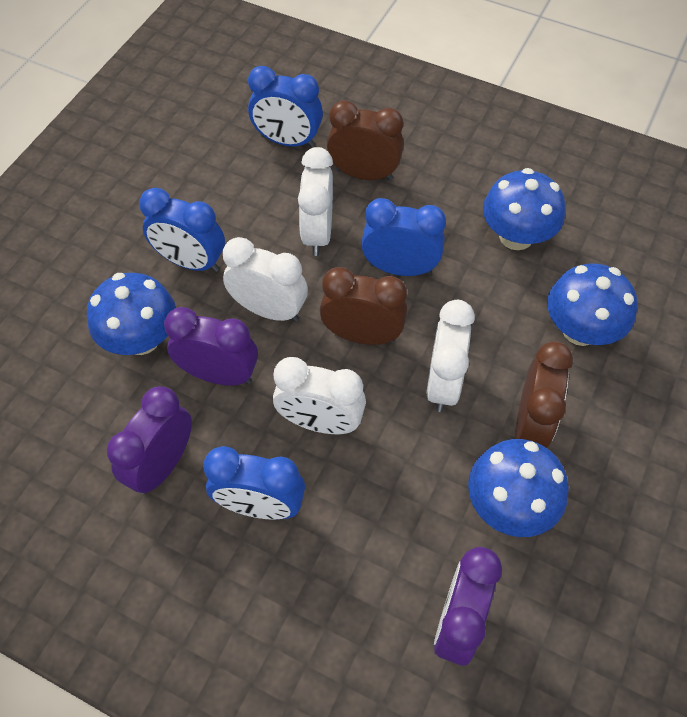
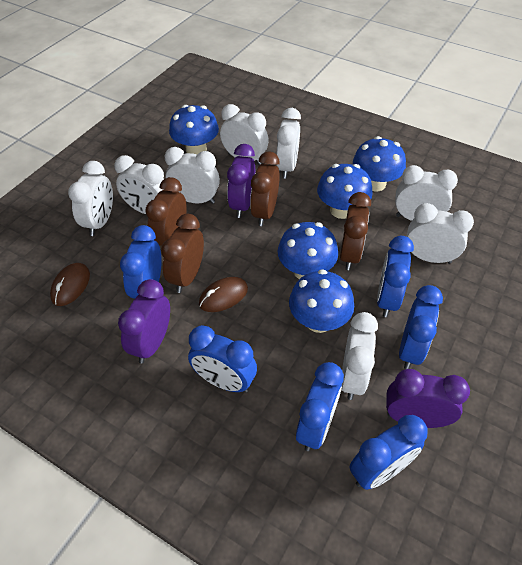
blue clock: 4 -> 6
blue mushroom: 4 -> 5
brown clock: 3 -> 4
brown mouse: 0 -> 2
white clock: 4 -> 8

